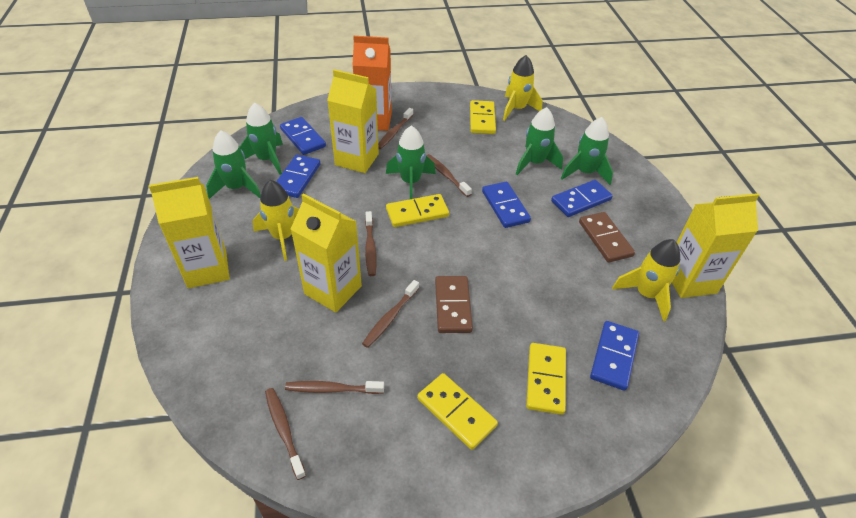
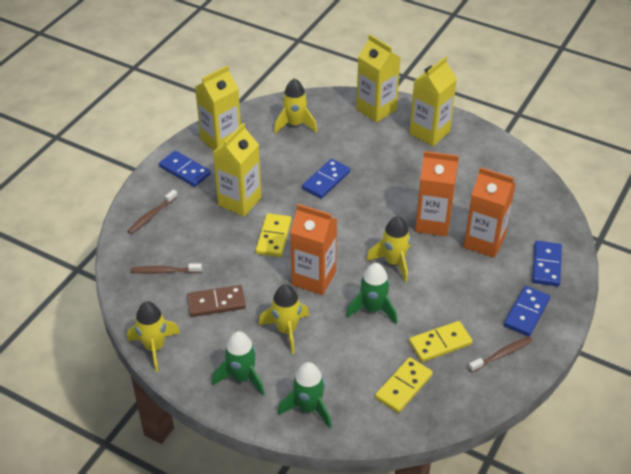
blue domino: 5 -> 4
brown domino: 2 -> 1
brown toothbrush: 6 -> 3
green rocket: 5 -> 3
orange carton: 1 -> 3
yellow domino: 4 -> 3
yellow rocket: 3 -> 4

